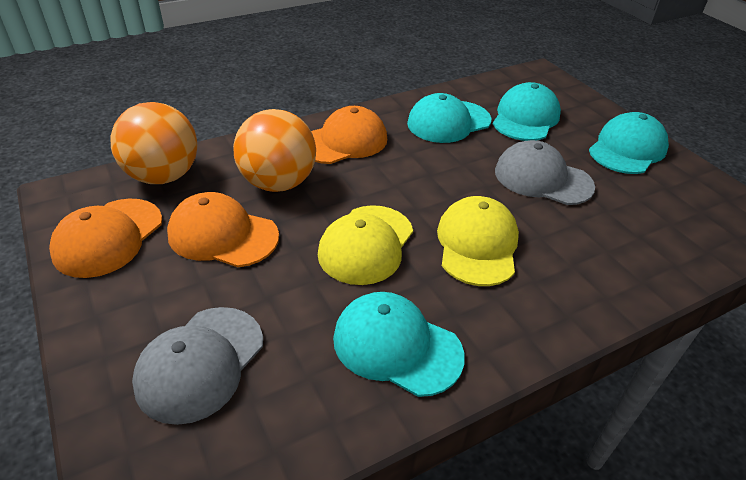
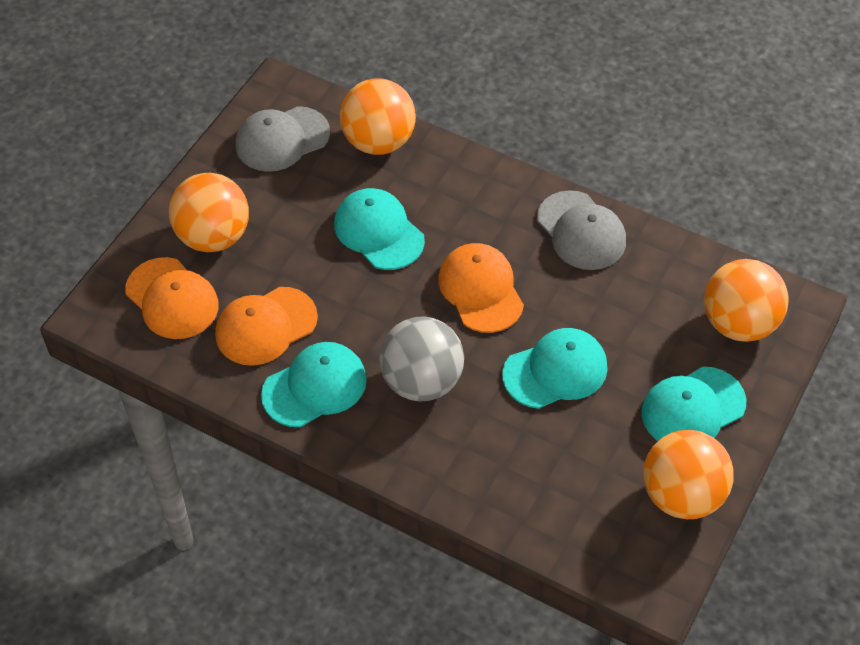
grey ball: 0 -> 1
orange ball: 2 -> 4
yellow cap: 2 -> 0

